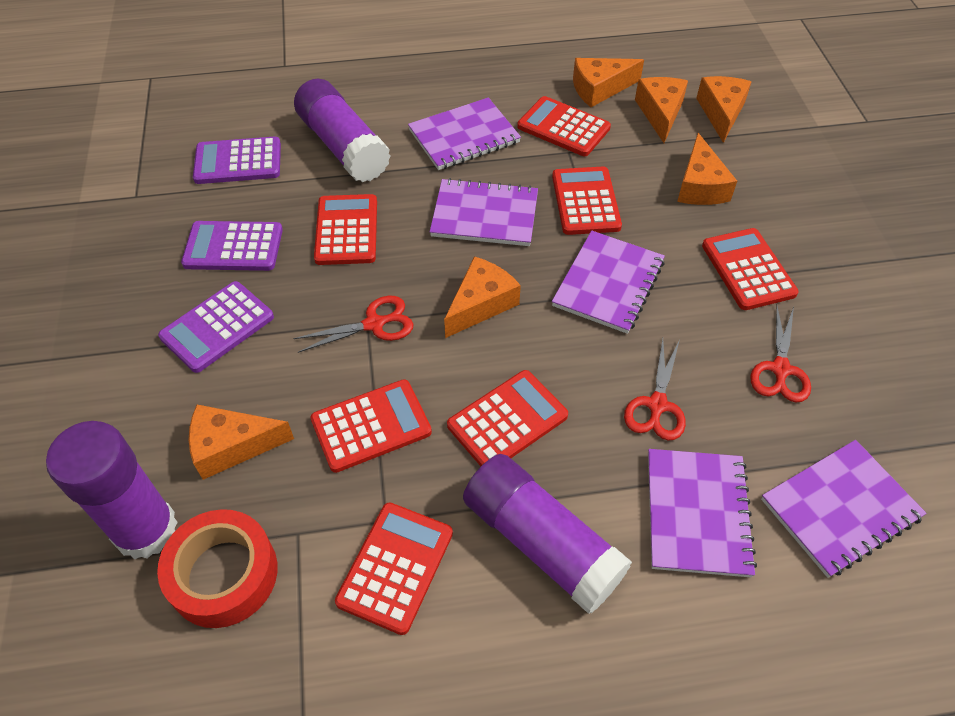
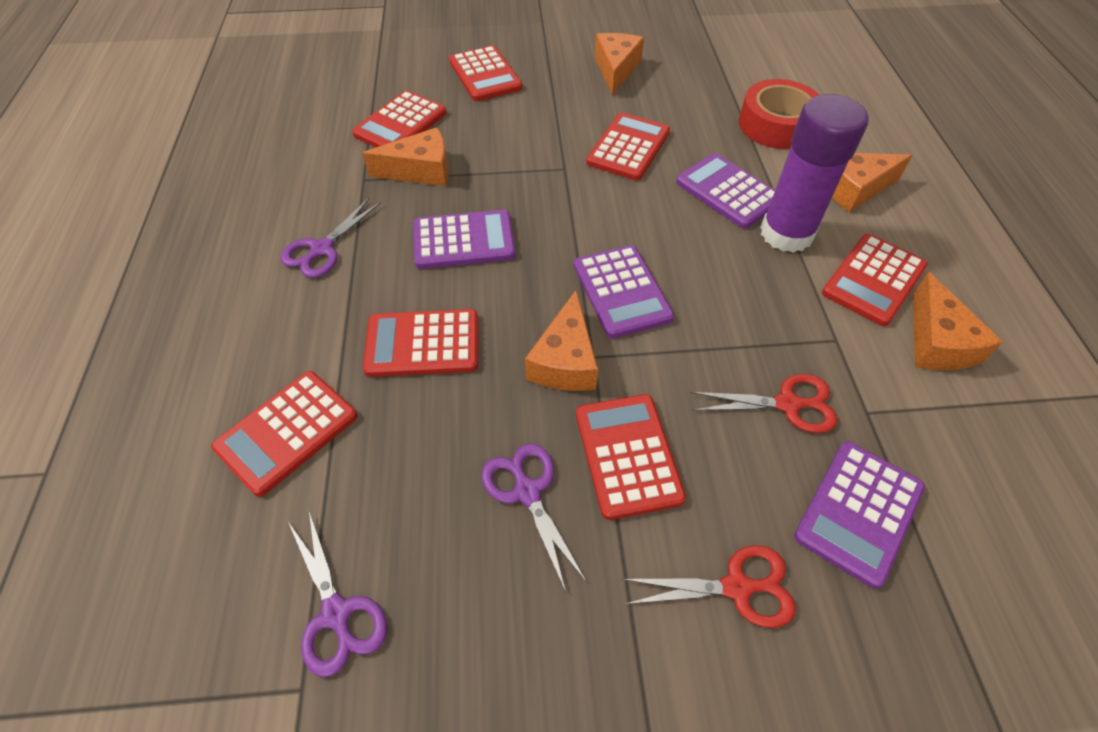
orange cheese: 6 -> 5
purple calculator: 3 -> 4
purple glue stick: 3 -> 1
purple notebook: 5 -> 0
purple scissors: 0 -> 3
red scissors: 3 -> 2

